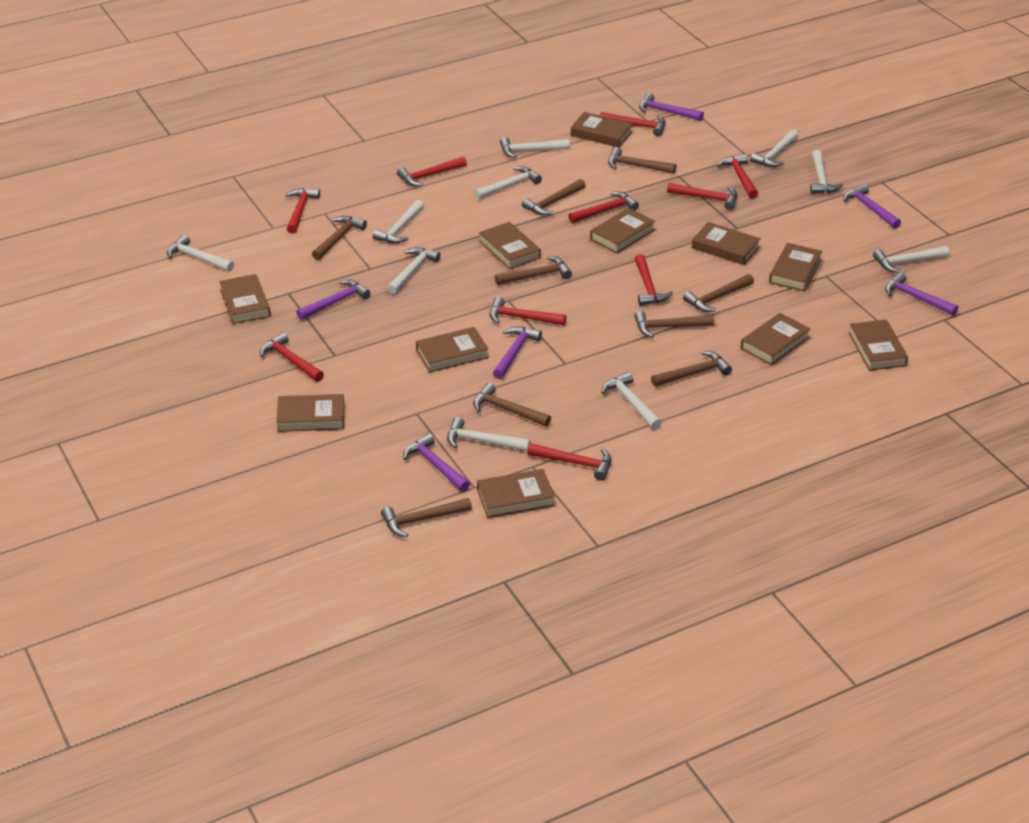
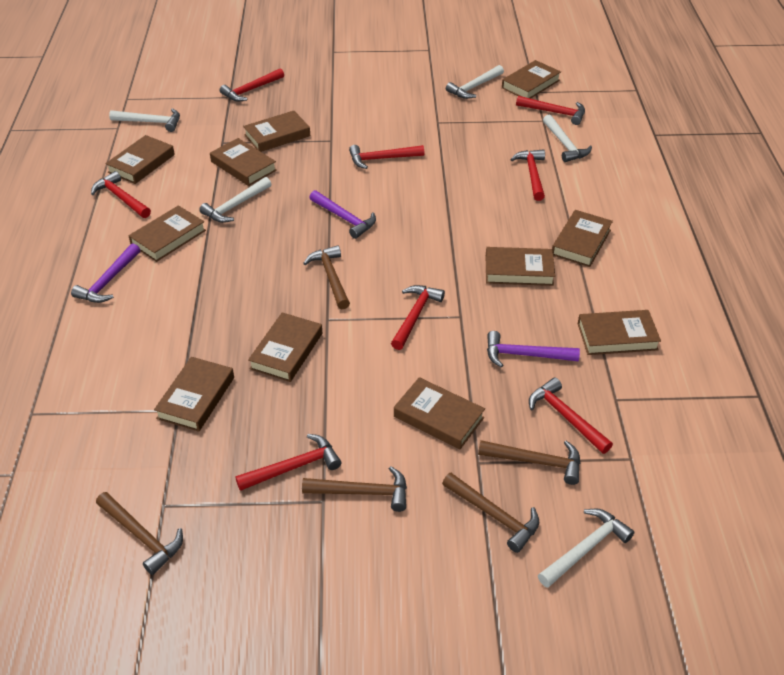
brown hammer: 9 -> 5
purple hammer: 6 -> 3
red hammer: 10 -> 8
white hammer: 10 -> 5

